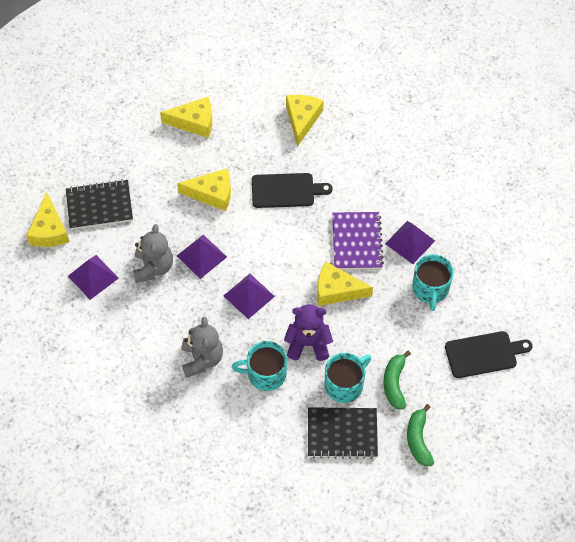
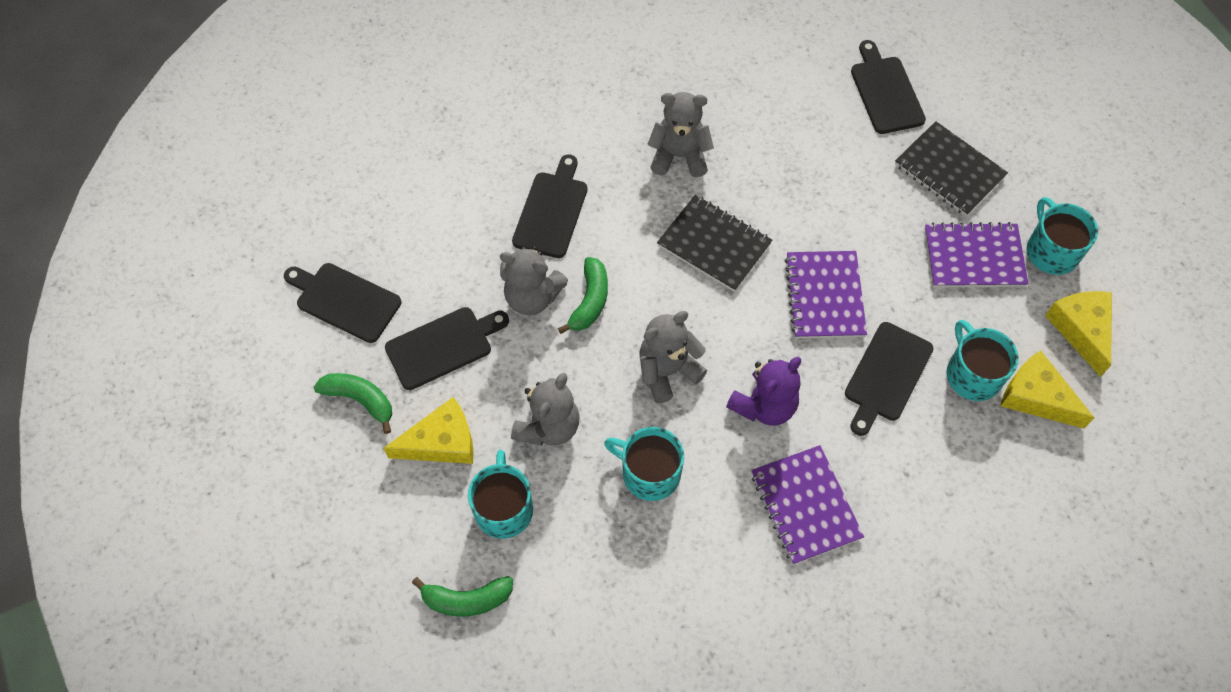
black cutting board: 2 -> 5
green banana: 2 -> 3
grey teddy bear: 2 -> 4
purple notebook: 1 -> 3
purple pyramid: 4 -> 0
turquoise mug: 3 -> 4
yellow cheese: 5 -> 3

